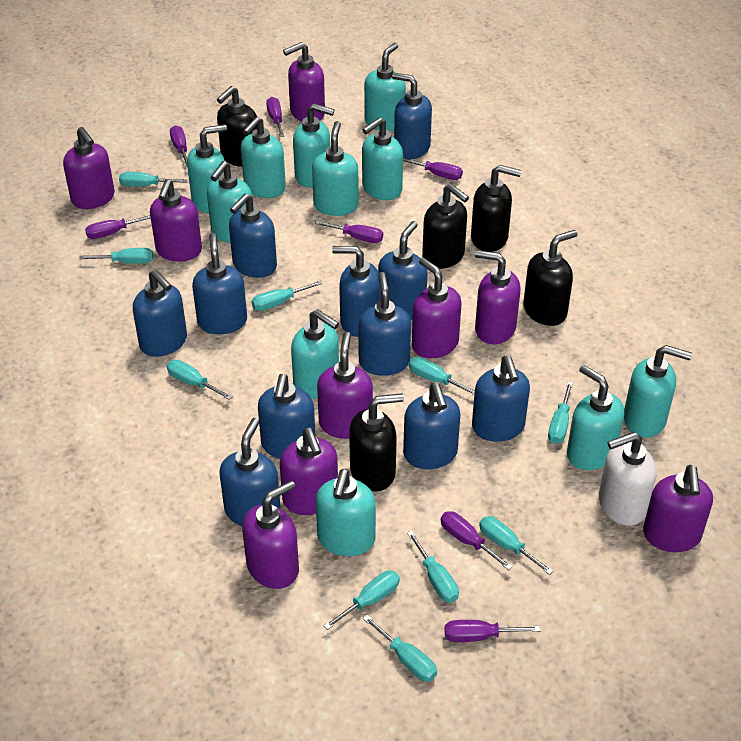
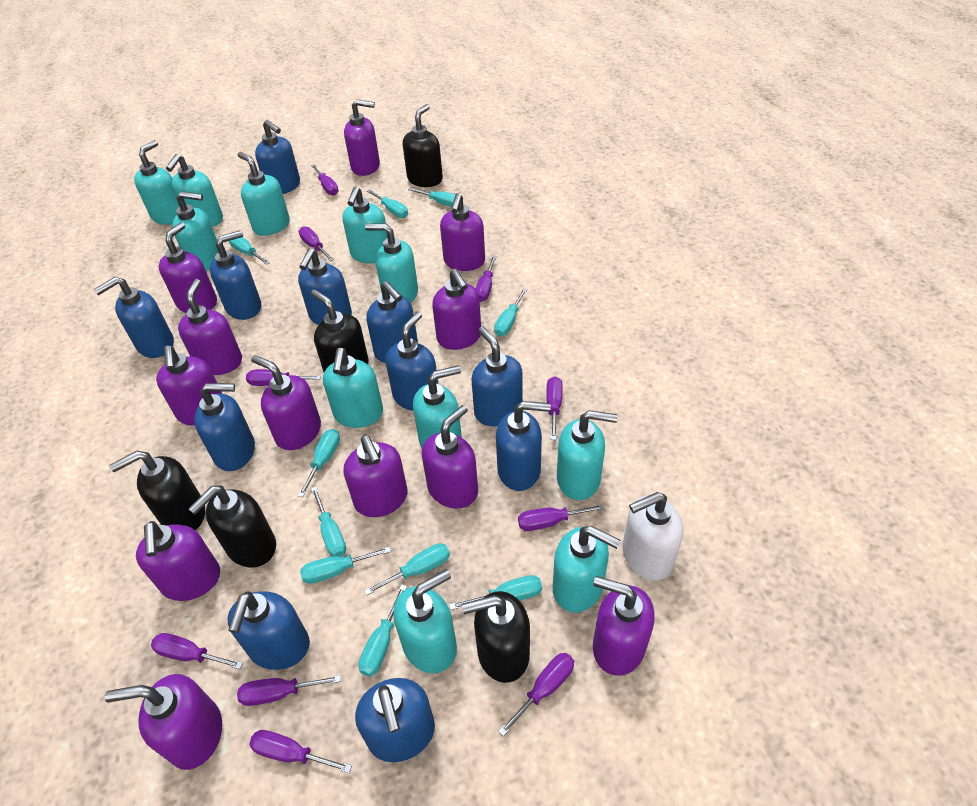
purple screwdriver: 7 -> 10
purple soap dispenser: 9 -> 12

